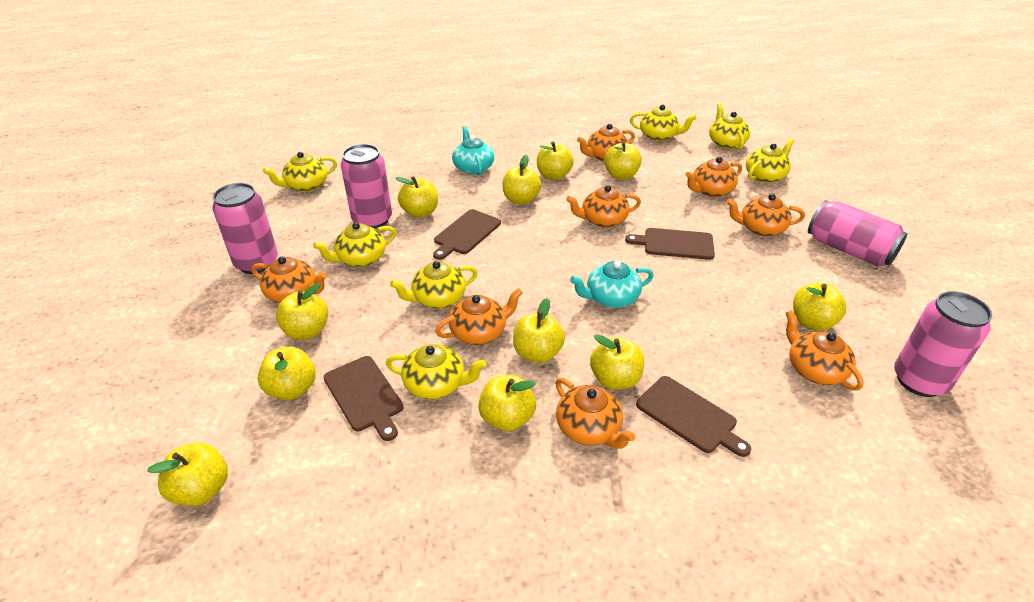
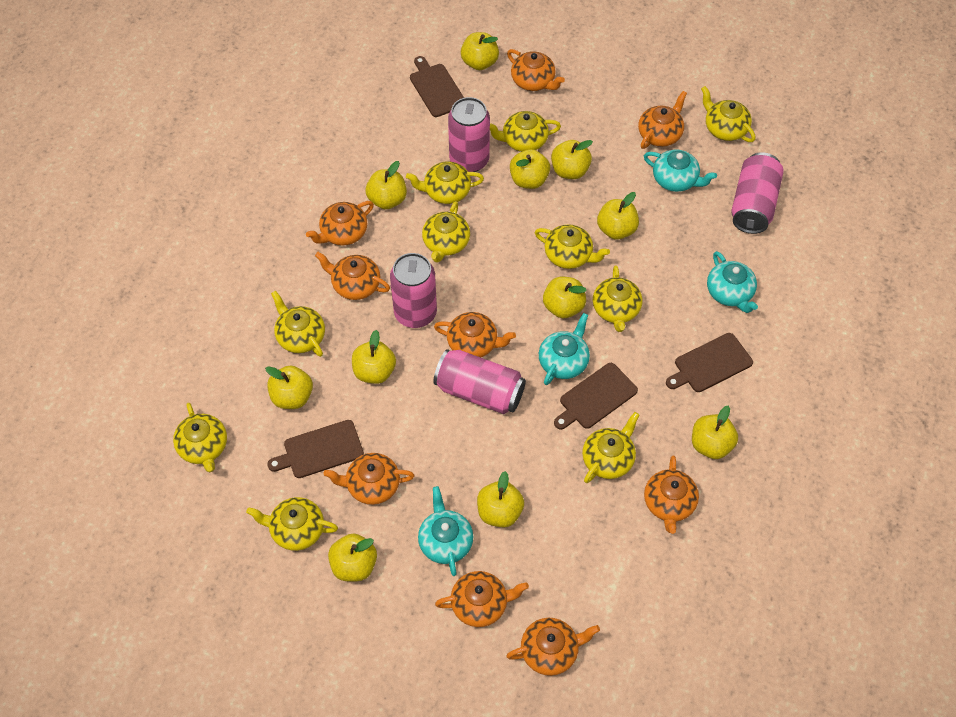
orange teapot: 8 -> 9
turquoise teapot: 2 -> 4
yellow teapot: 7 -> 10

